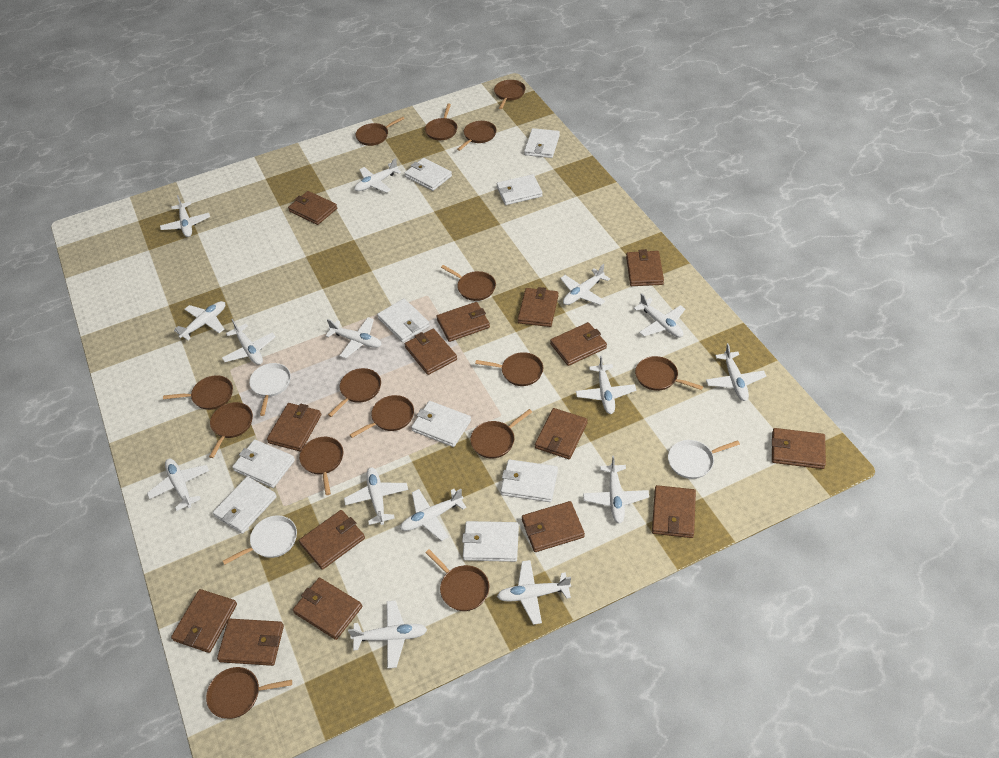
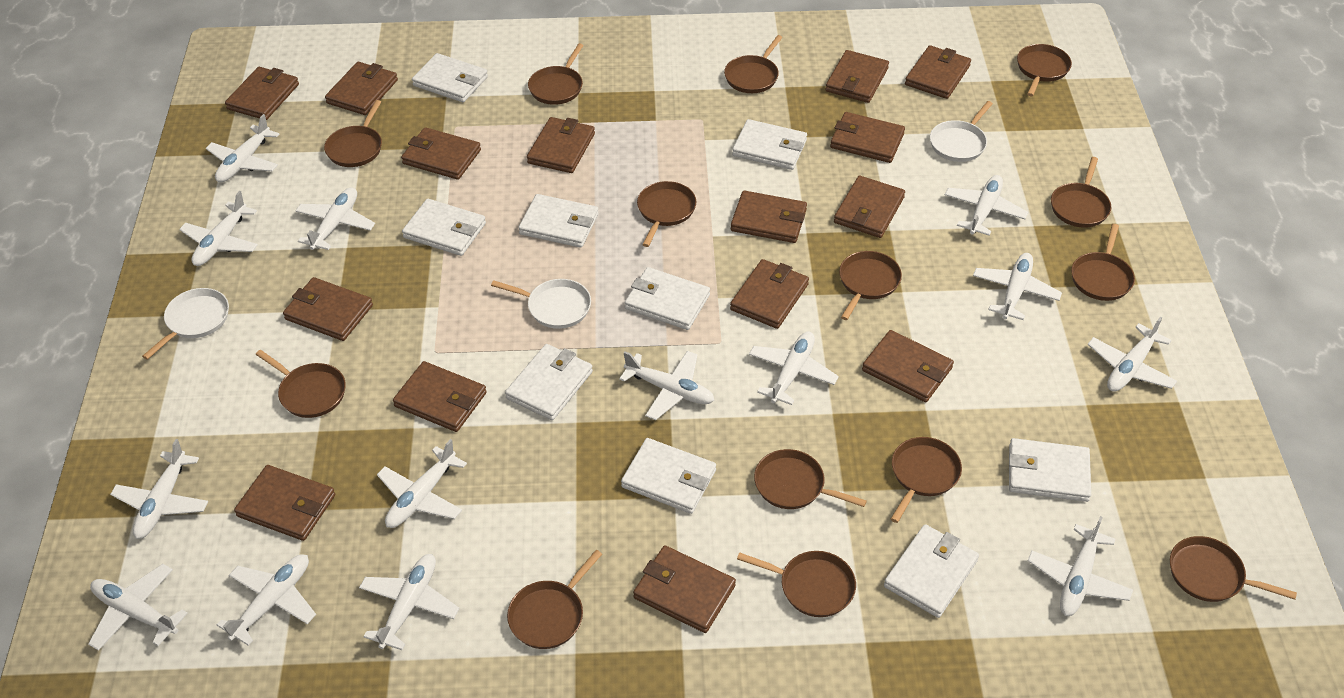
brown pan: 15 -> 14
white plane: 15 -> 14

